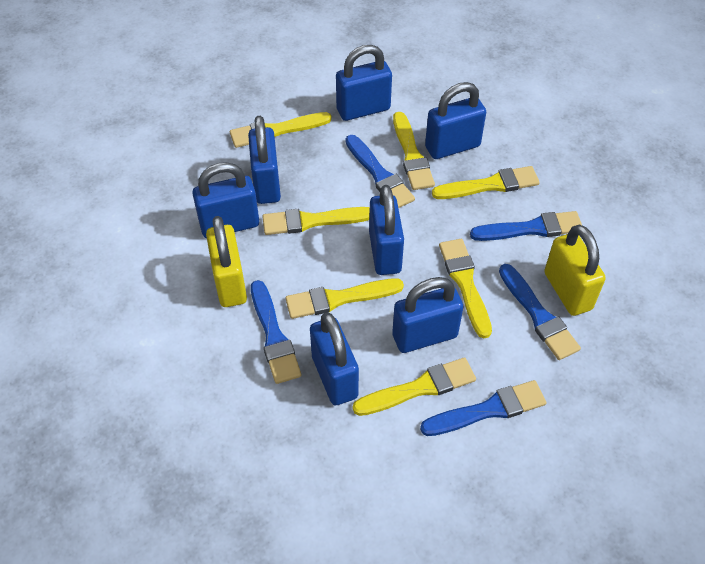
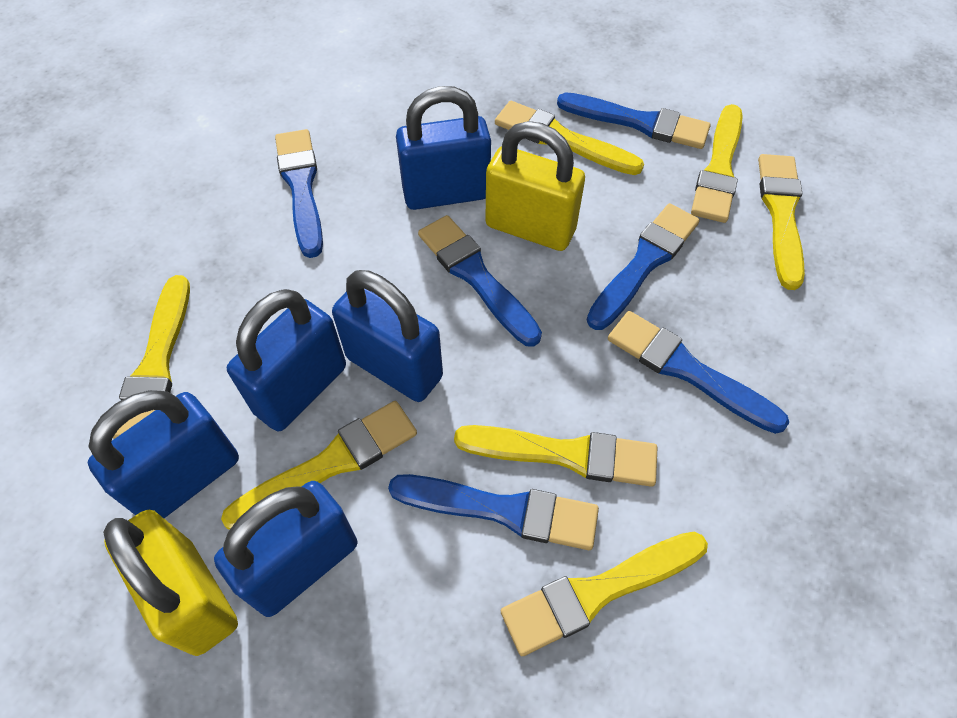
blue brush: 5 -> 6
blue padlock: 7 -> 5

